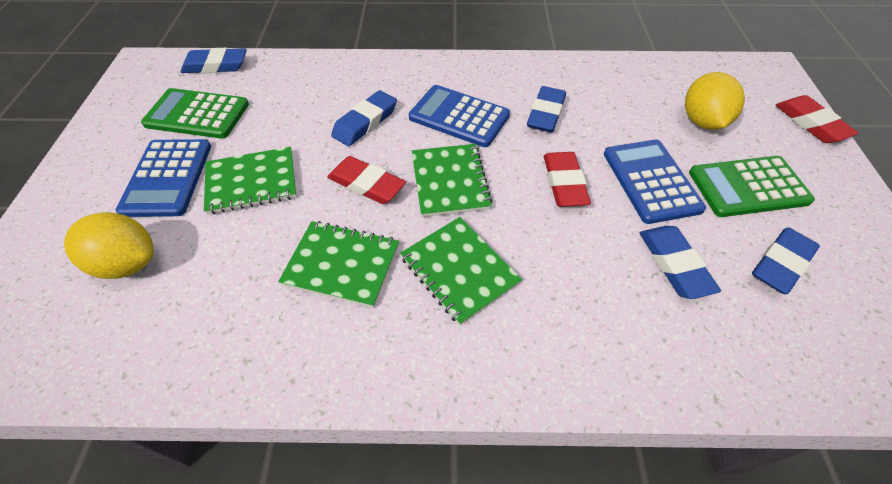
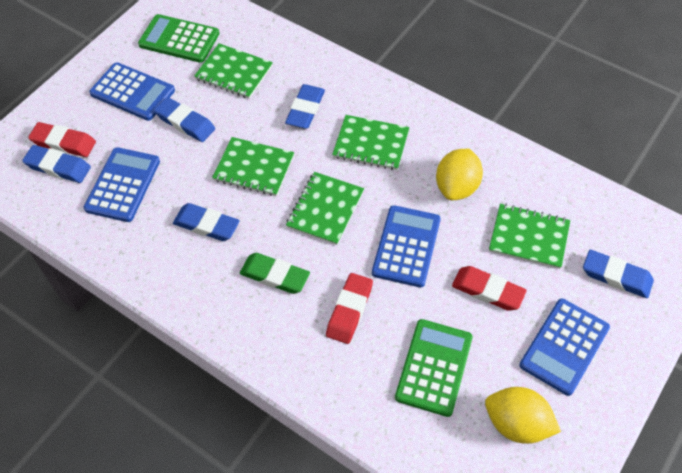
blue calculator: 3 -> 4
green eraser: 0 -> 1
green notebook: 4 -> 5

